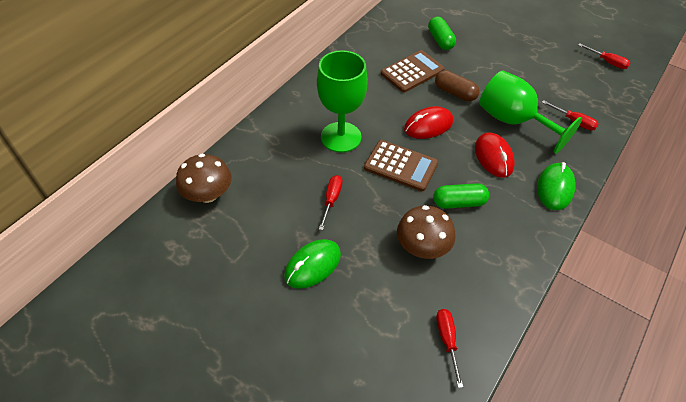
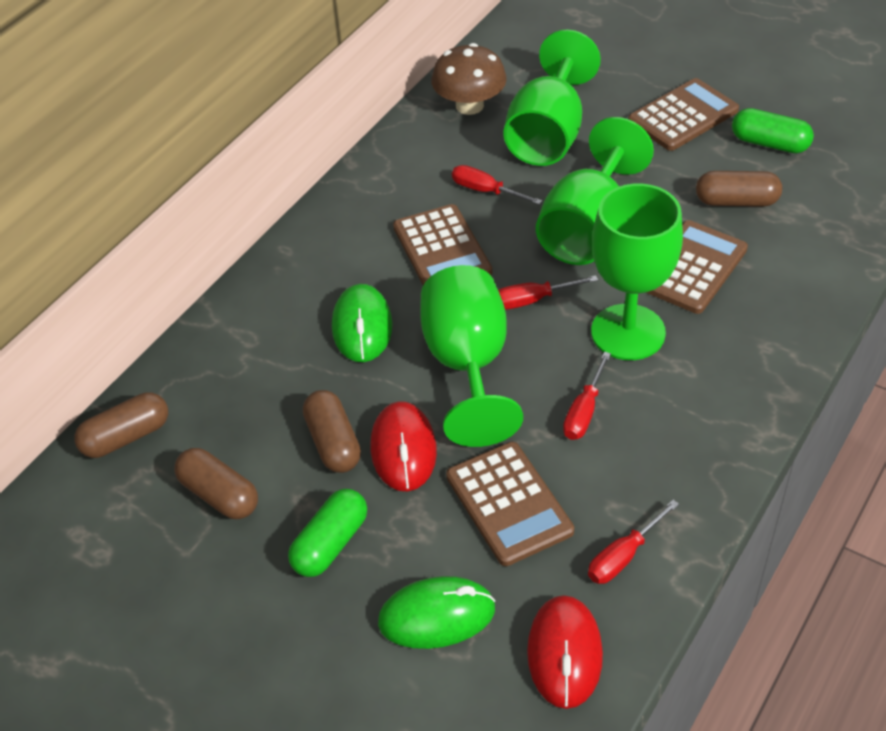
brown calculator: 2 -> 4
brown capsule: 1 -> 4
brown mushroom: 2 -> 1
green goblet: 2 -> 4

